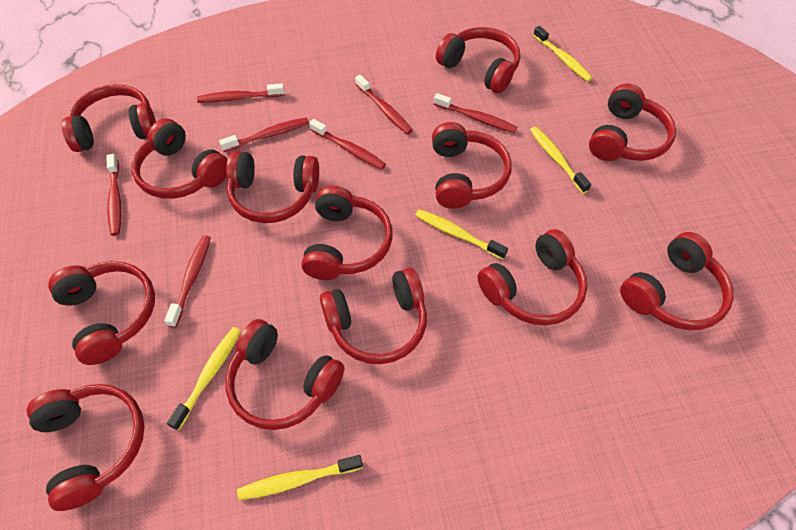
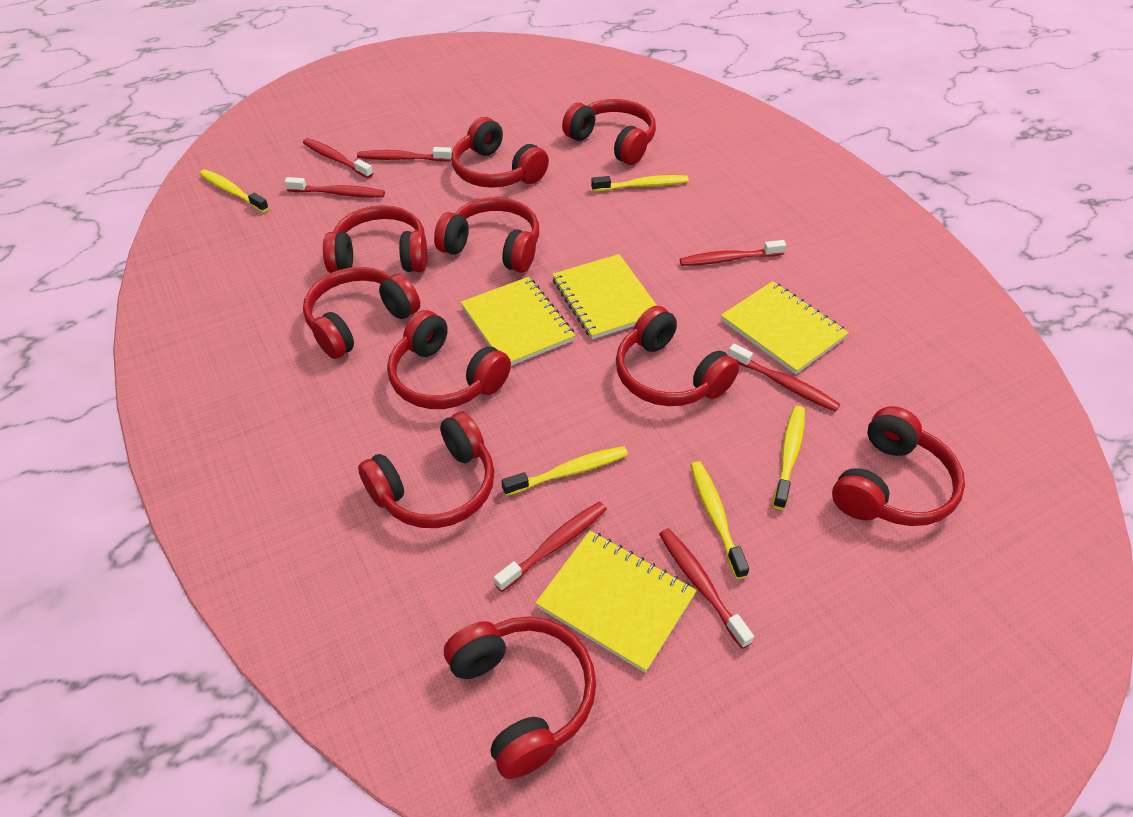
red headphones: 13 -> 10
yellow notebook: 0 -> 4

